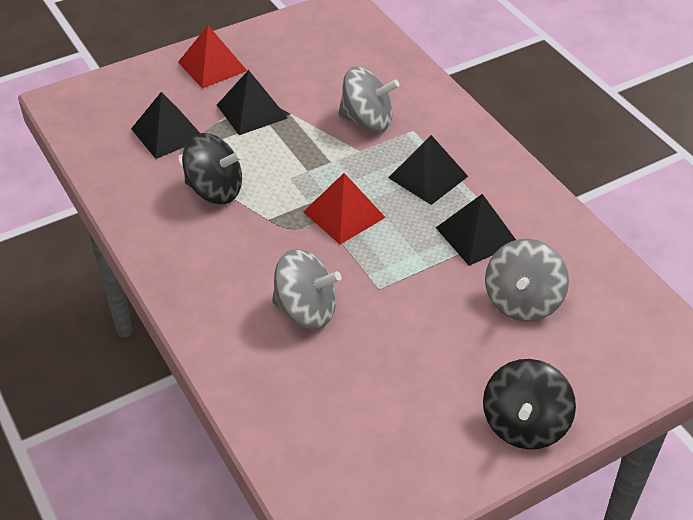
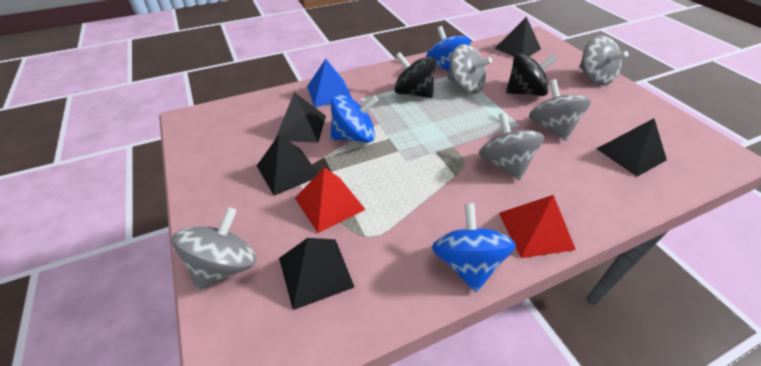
black pyramid: 4 -> 5
blue pyramid: 0 -> 1
blue spinning top: 0 -> 3
grey spinning top: 3 -> 5

